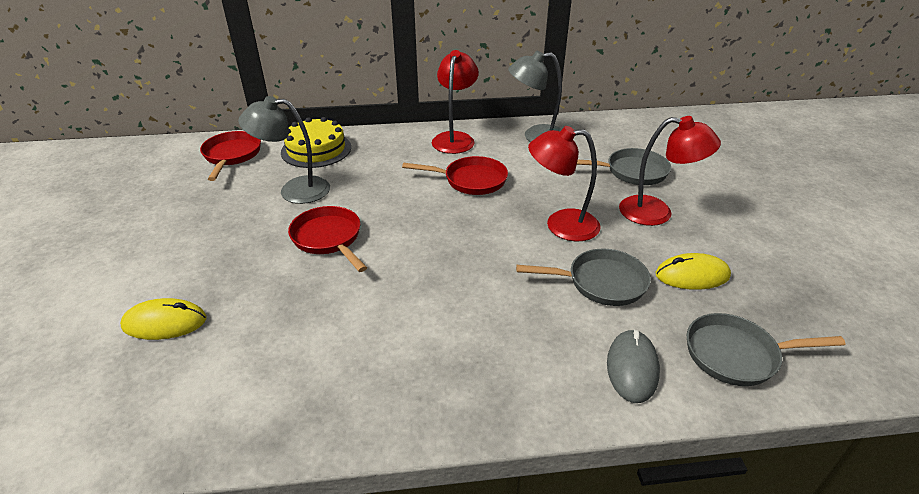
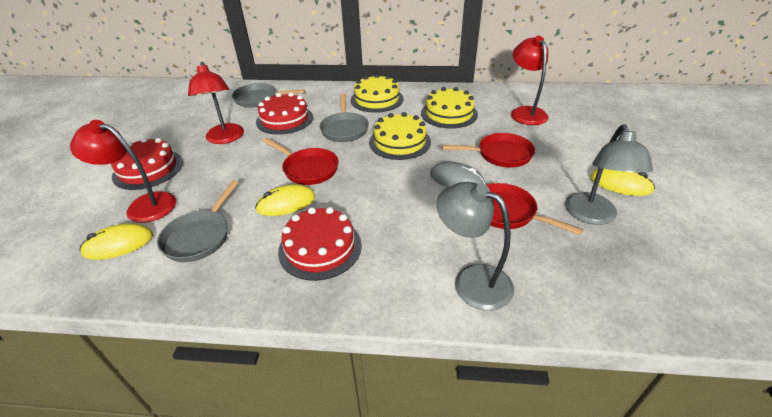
red cake: 0 -> 3
yellow cake: 1 -> 3
yellow mouse: 2 -> 3

